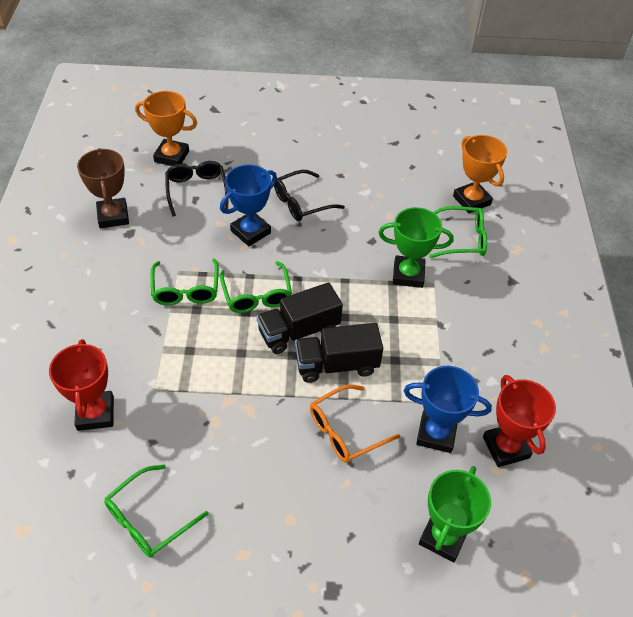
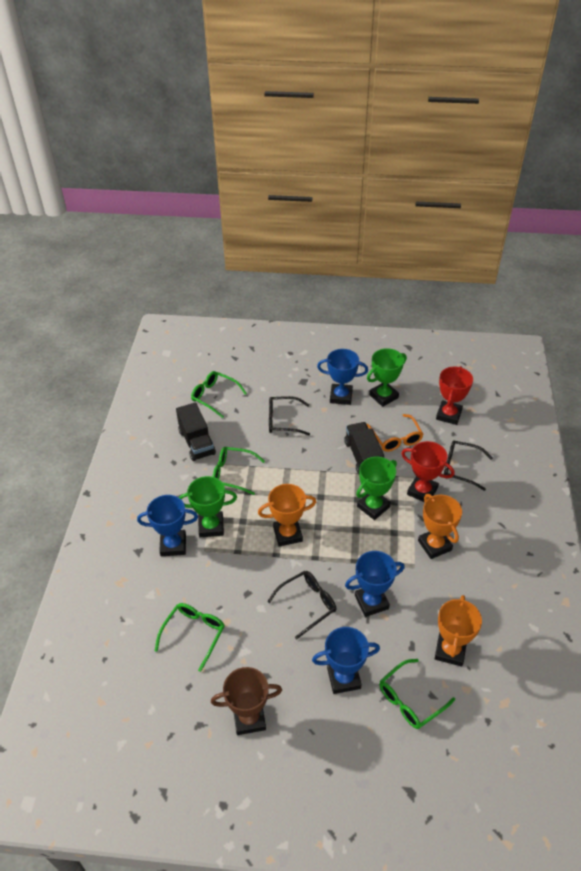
black glasses: 2 -> 3
blue trophy: 2 -> 4
green trophy: 2 -> 3
orange trophy: 2 -> 3

